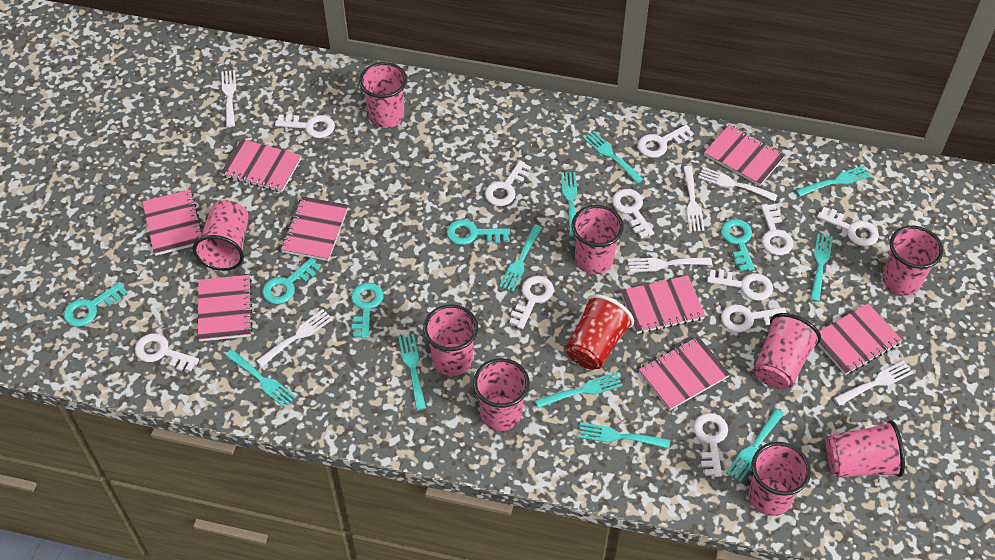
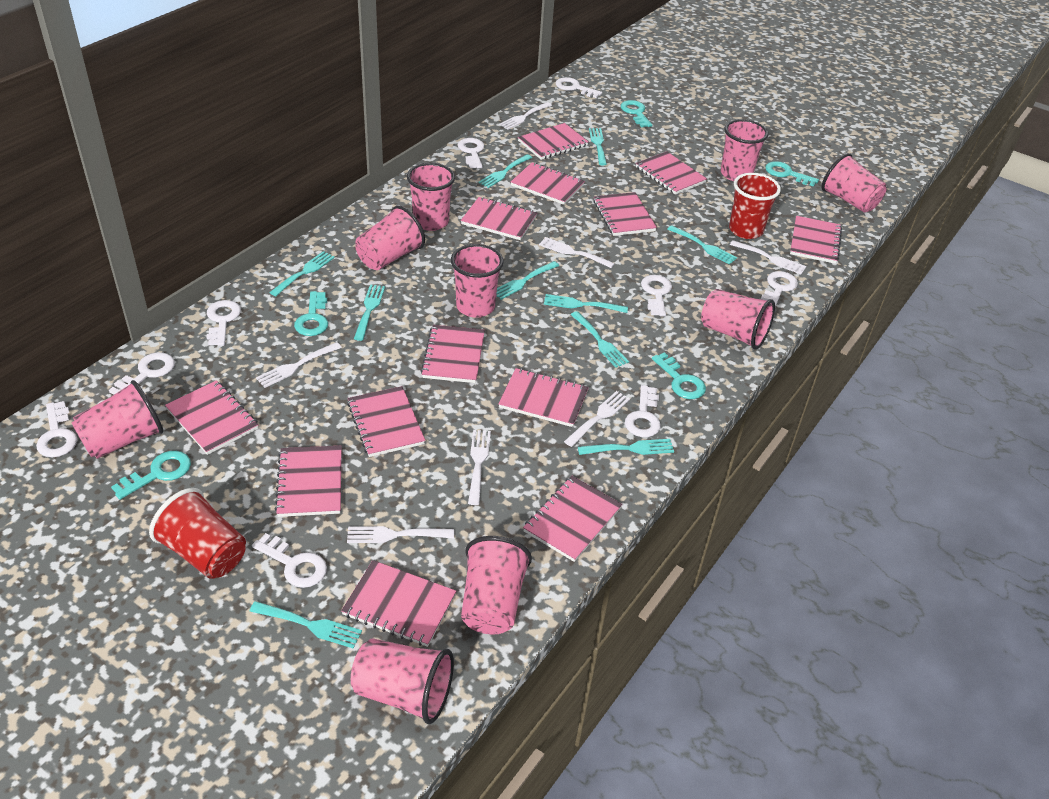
pink notebook: 8 -> 13
red cup: 1 -> 2
white fork: 6 -> 7
white key: 11 -> 9

